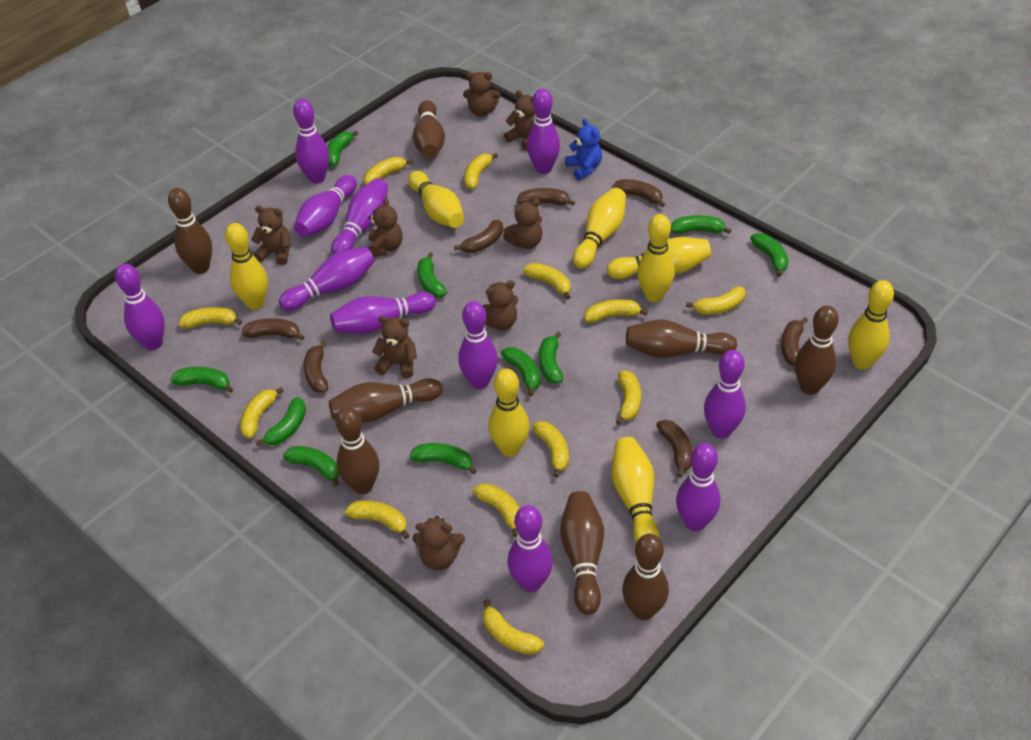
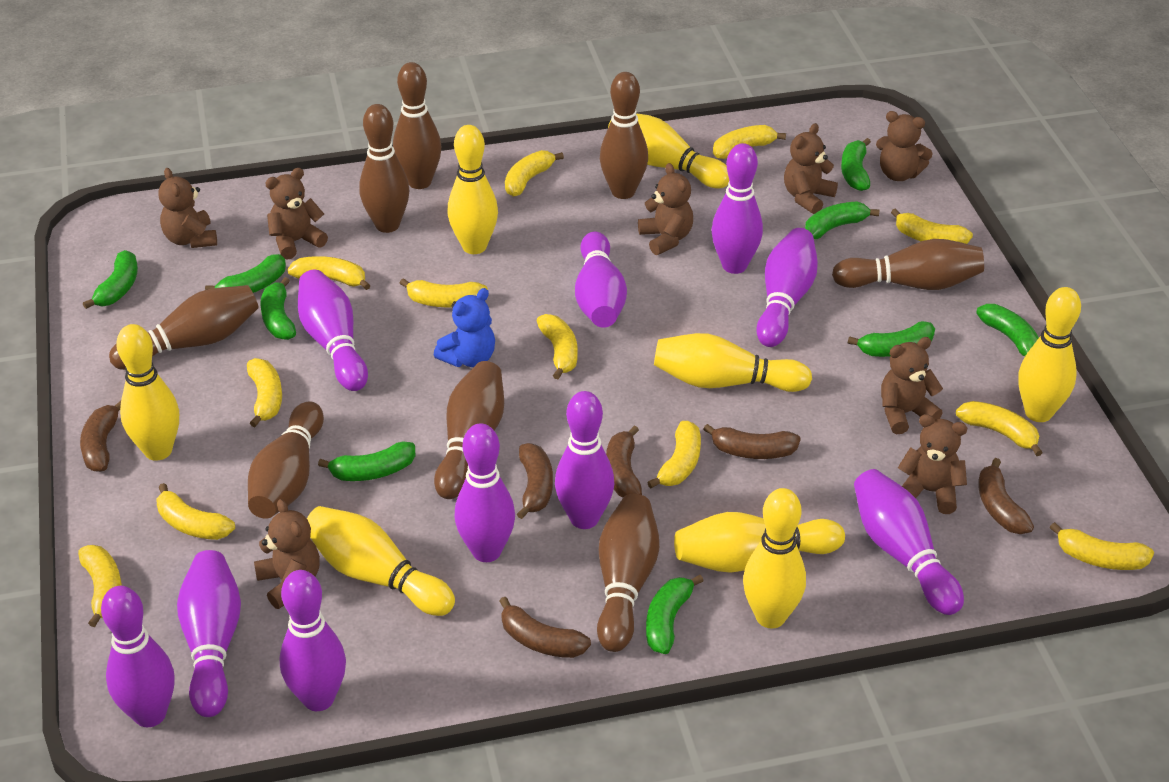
brown banana: 7 -> 6
green banana: 10 -> 9
purple bowling pin: 11 -> 10

